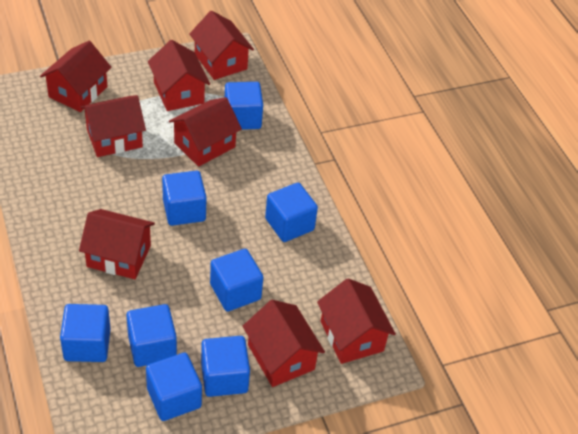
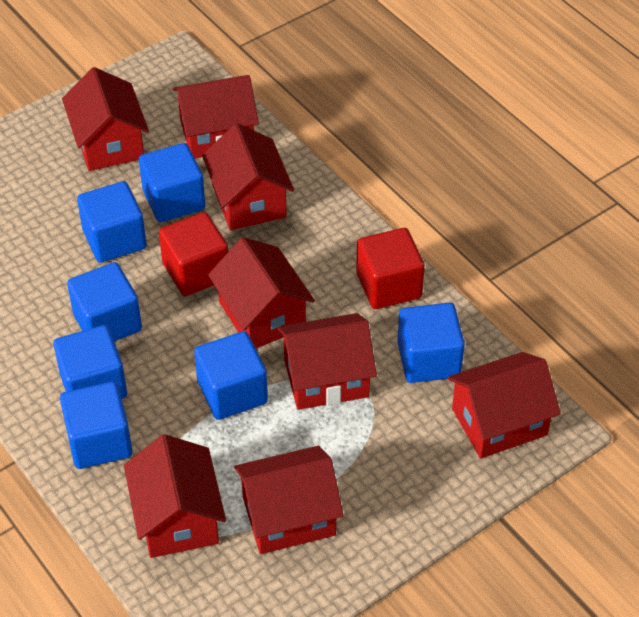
blue cube: 8 -> 7
red cube: 0 -> 2

